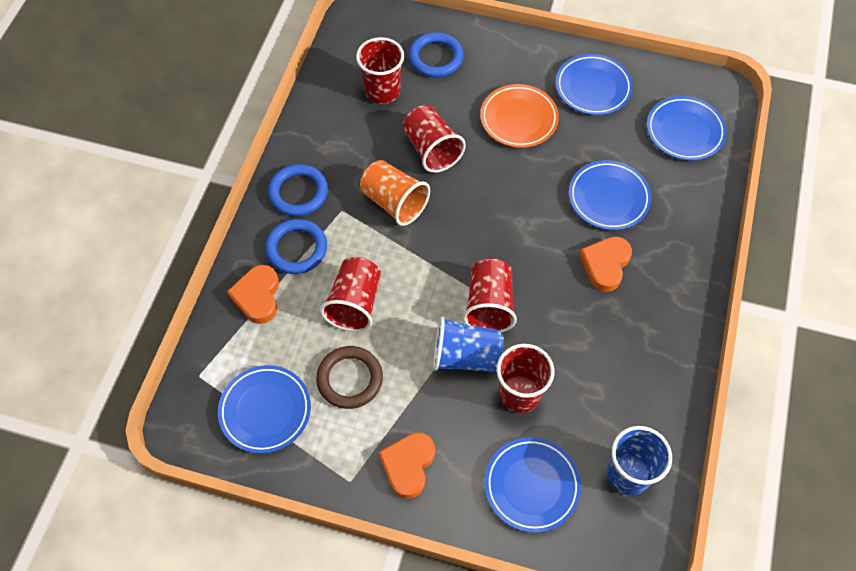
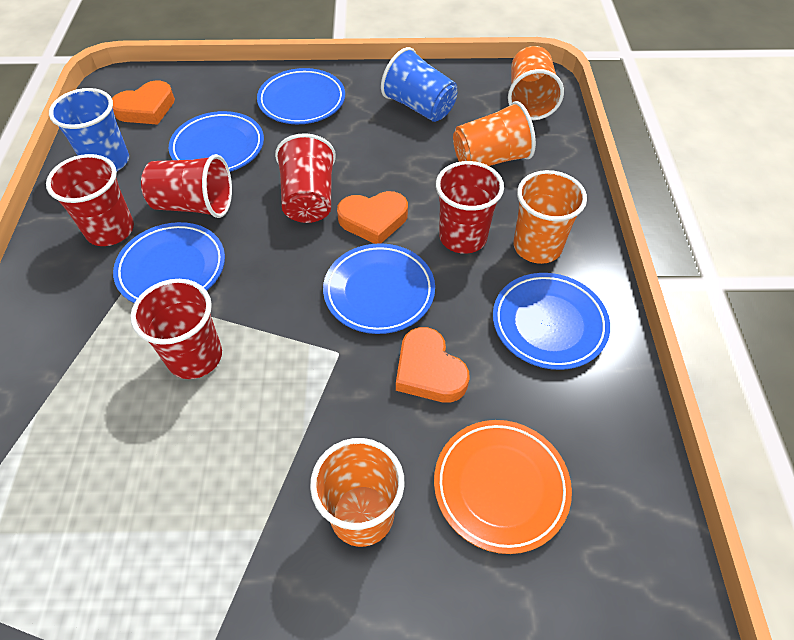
blue ring: 3 -> 0
brown ring: 1 -> 0
orange cup: 1 -> 4

